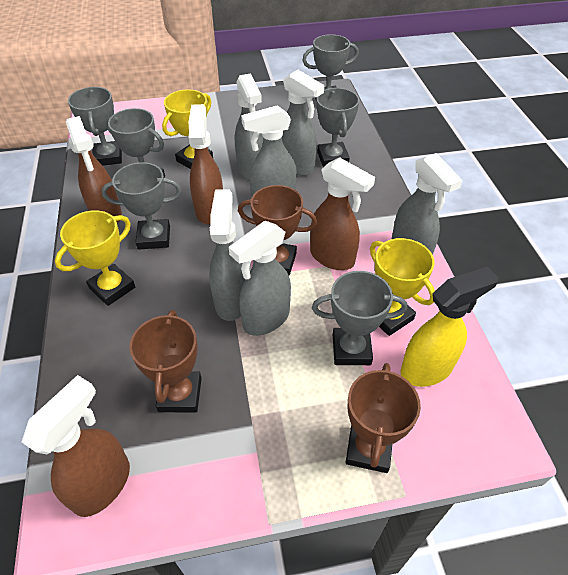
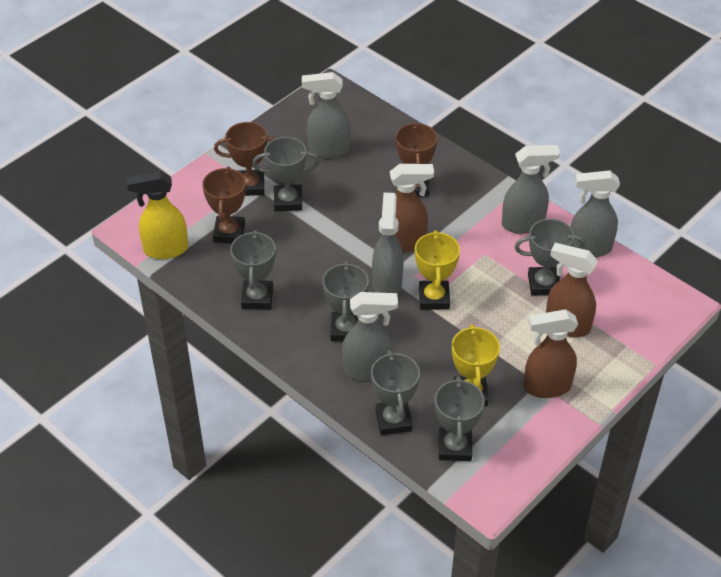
brown spray bottle: 4 -> 3
grey spray bottle: 6 -> 5
yellow trophy: 3 -> 2

